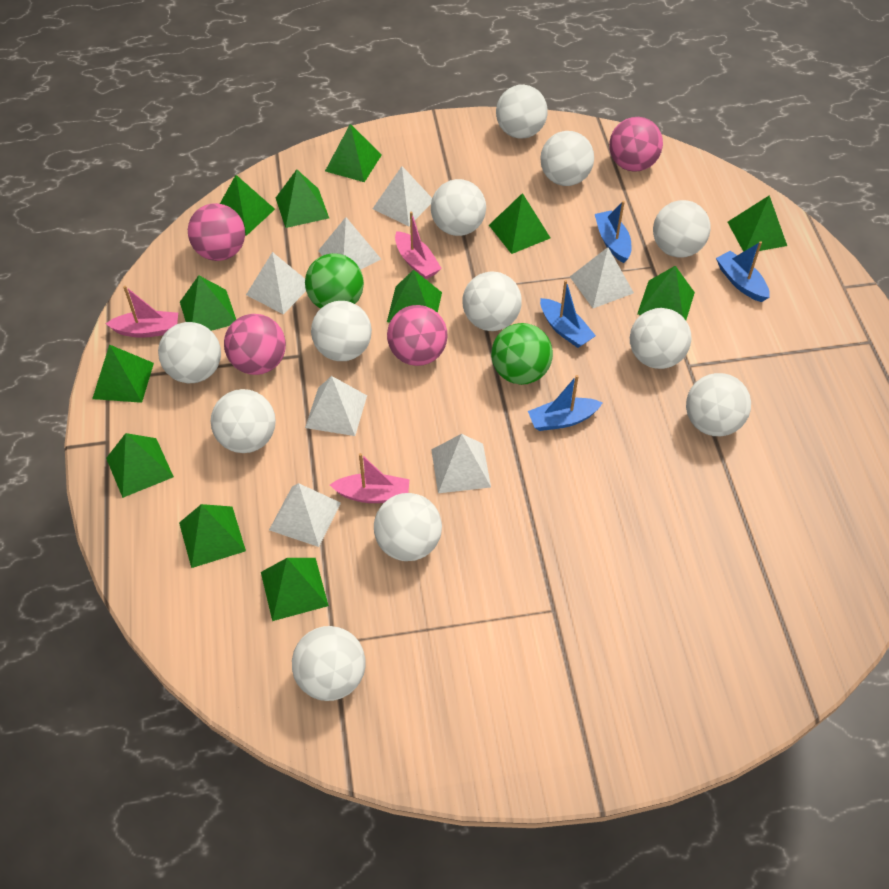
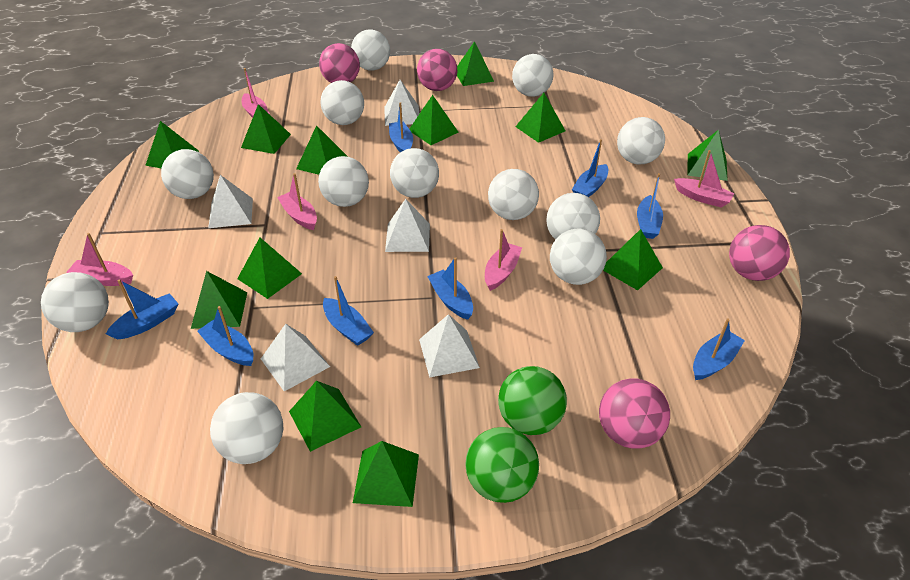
blue boat: 4 -> 8
pink boat: 3 -> 5
white pyramid: 7 -> 5

